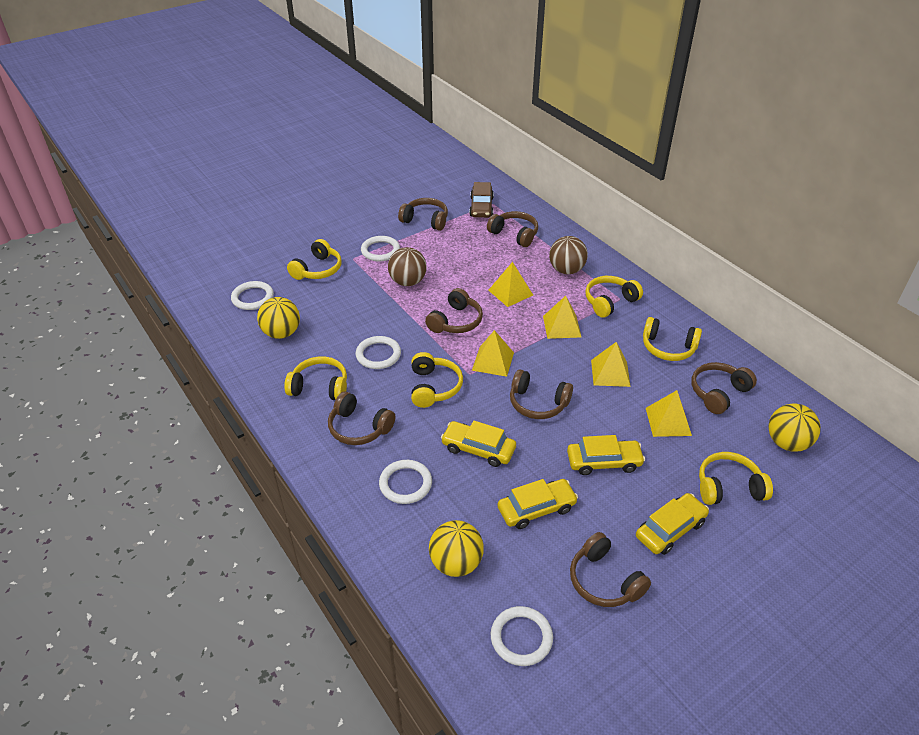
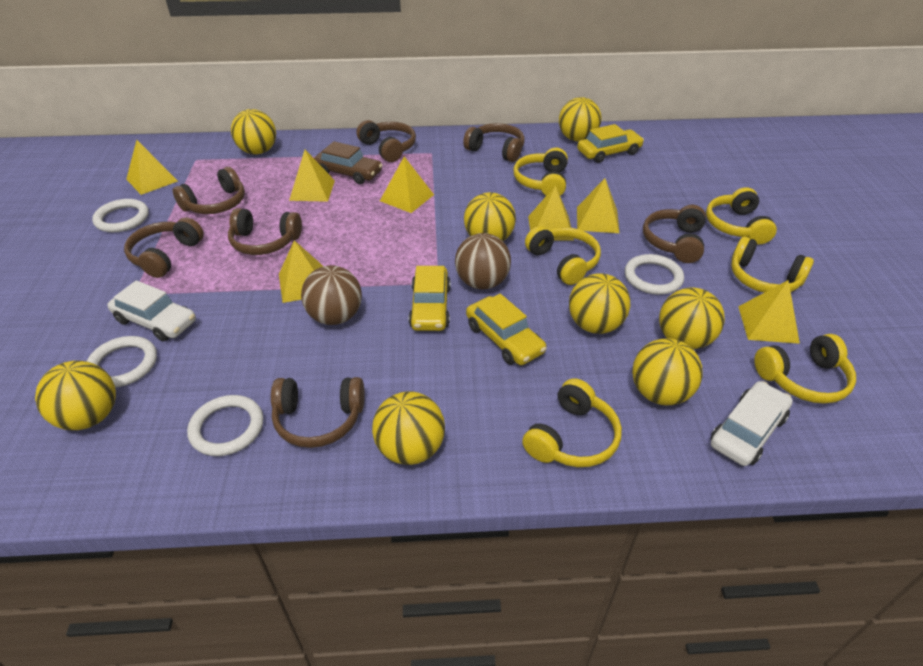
white car: 0 -> 2
white ring: 5 -> 4
yellow ball: 3 -> 8
yellow car: 4 -> 3
yellow pyramid: 5 -> 7

